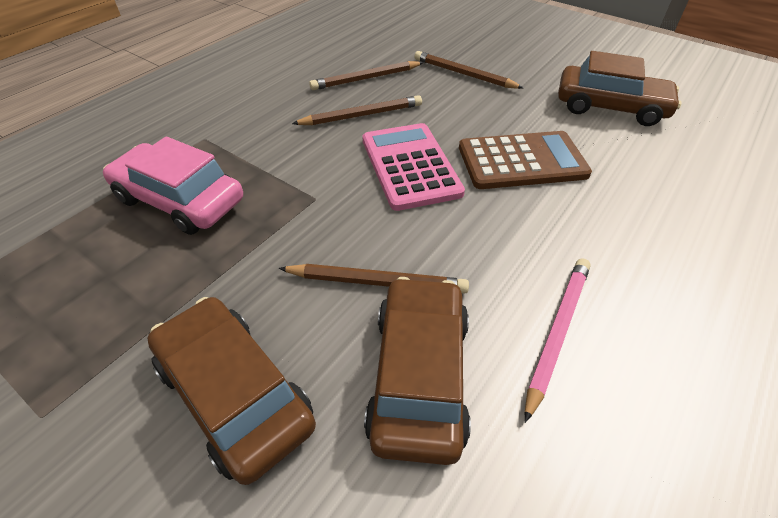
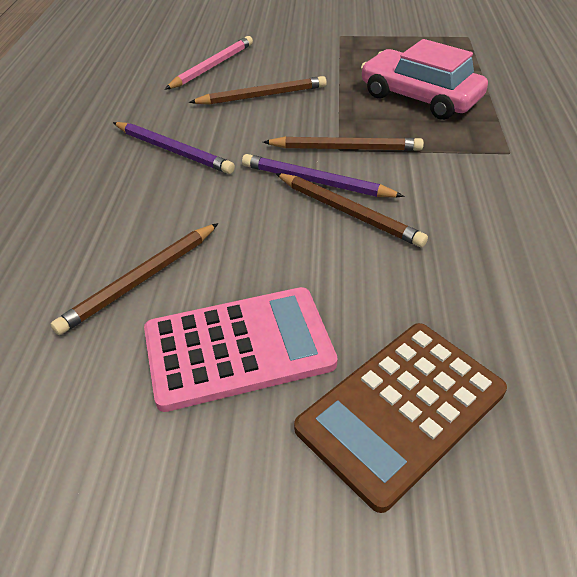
brown car: 3 -> 0
purple pencil: 0 -> 2

